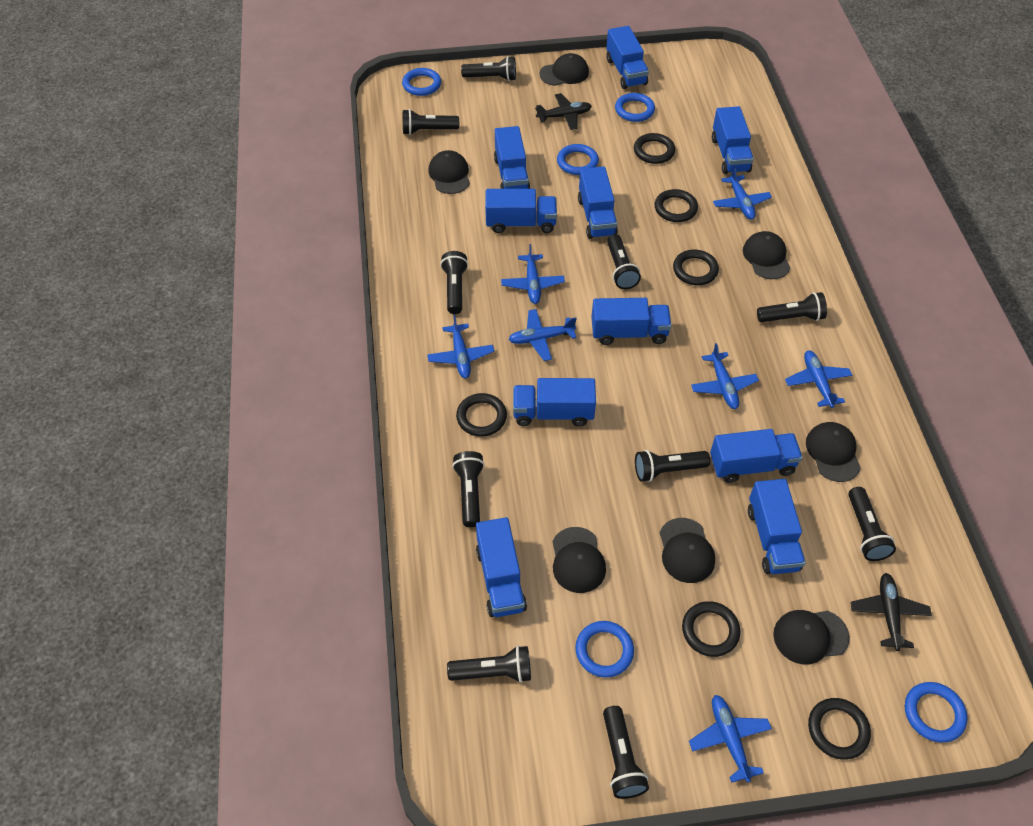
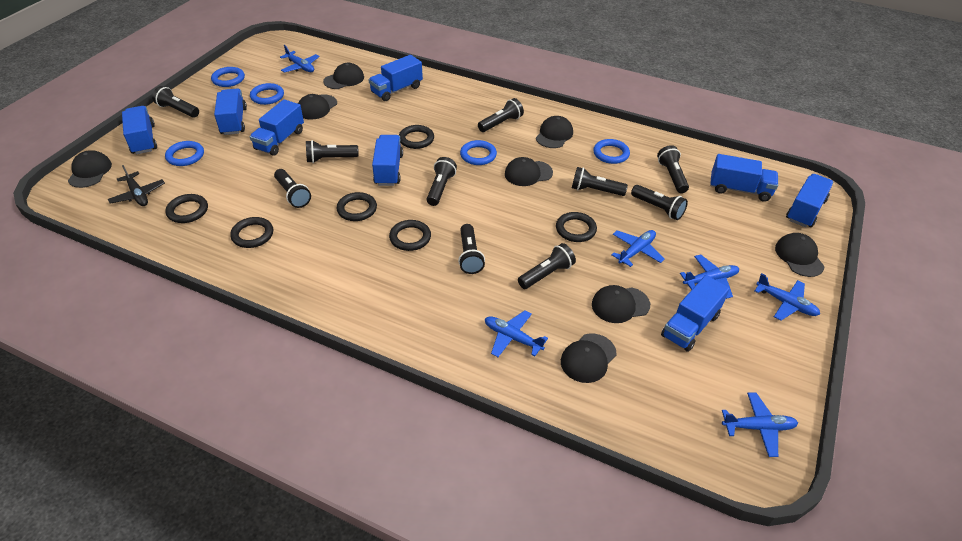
black cap: 7 -> 8
black plane: 2 -> 1
blue plane: 7 -> 6
blue truck: 10 -> 8

